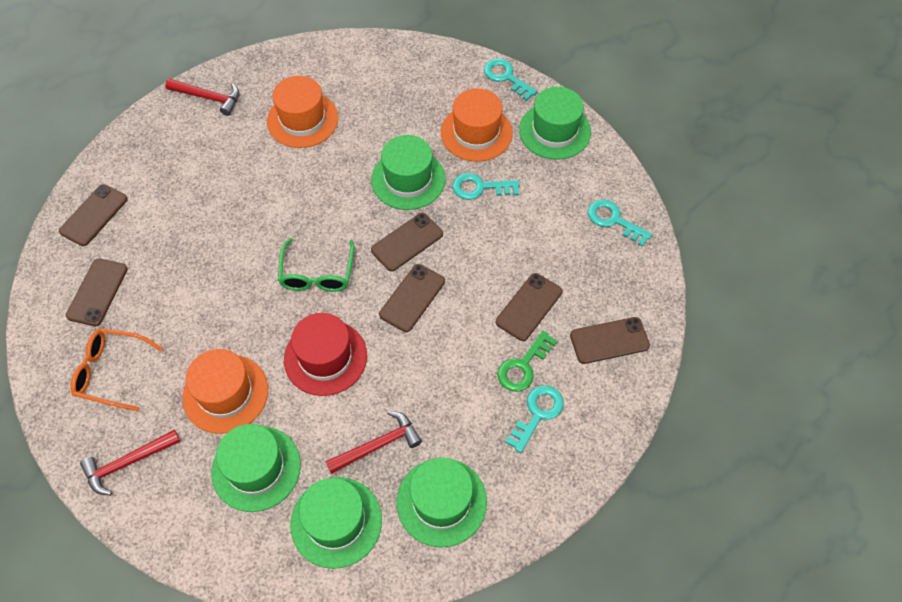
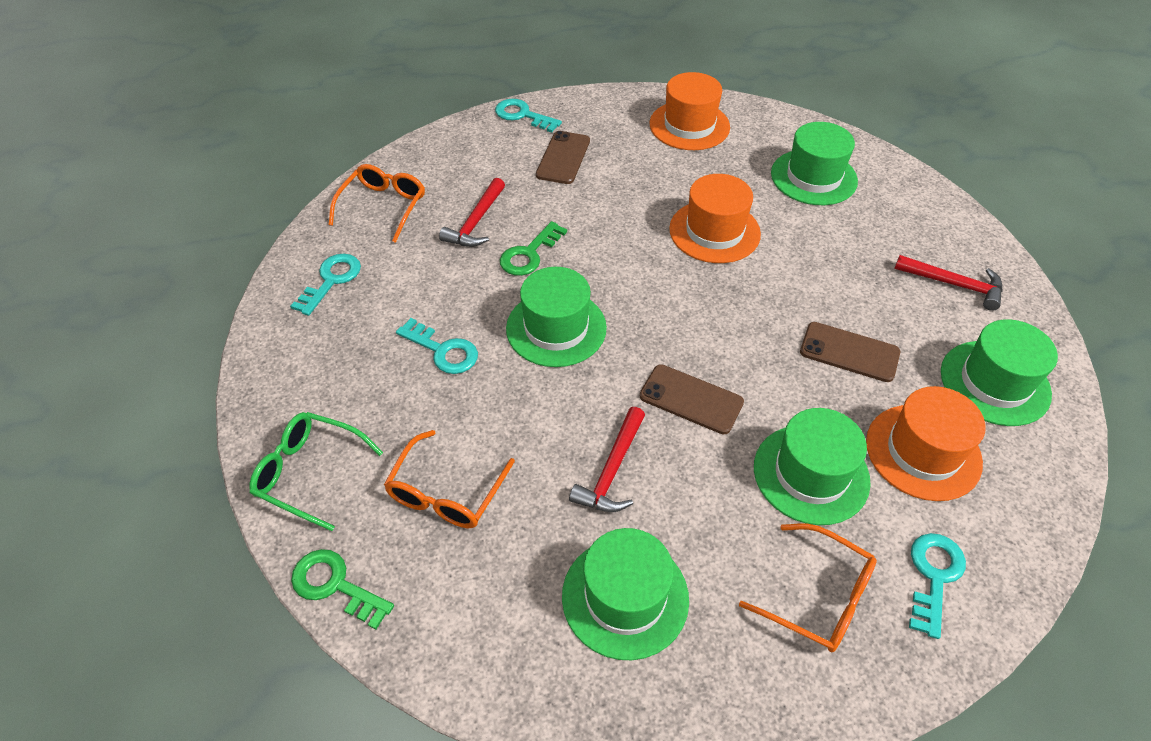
brown phone: 6 -> 3
green key: 1 -> 2
orange glasses: 1 -> 3
red hat: 1 -> 0

